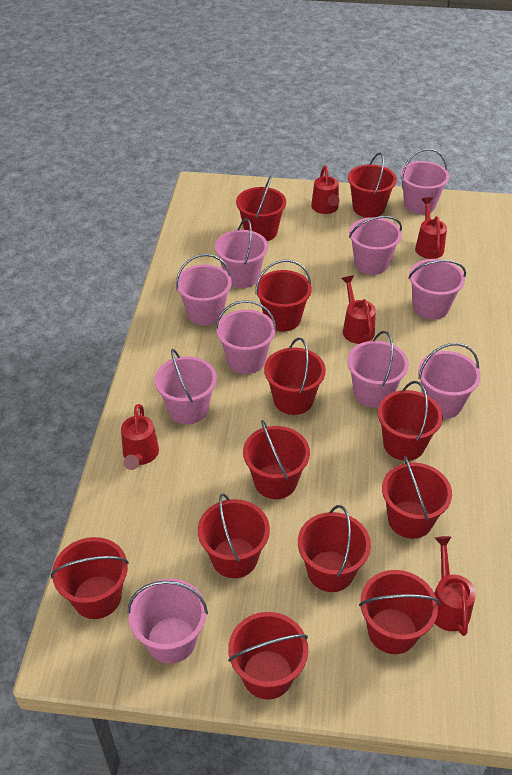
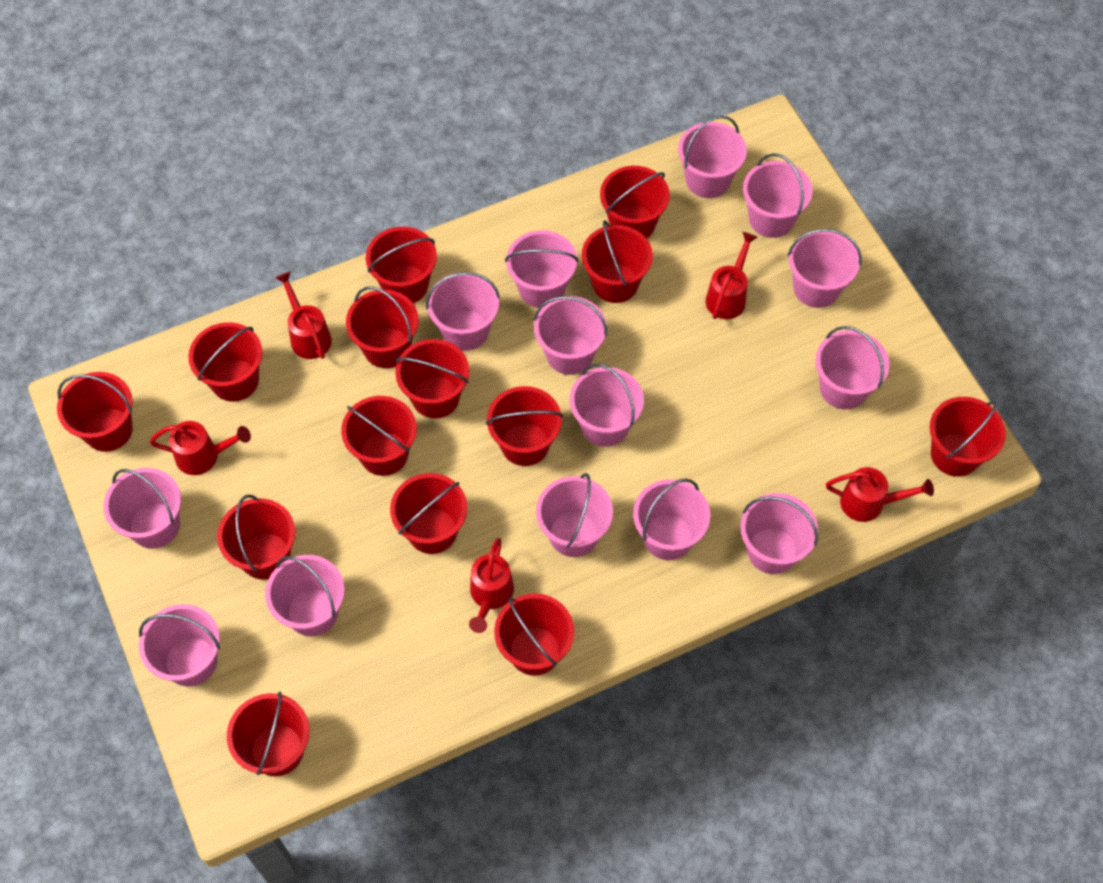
pink bucket: 10 -> 14
red bucket: 12 -> 14

